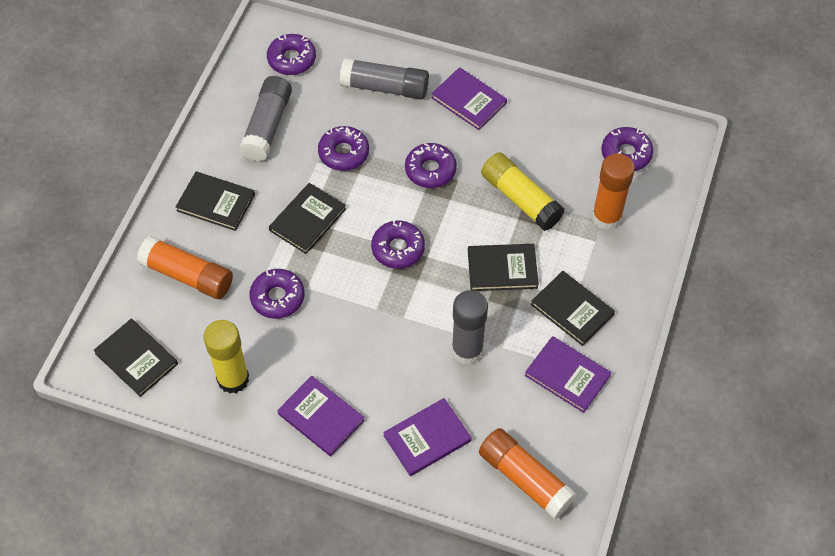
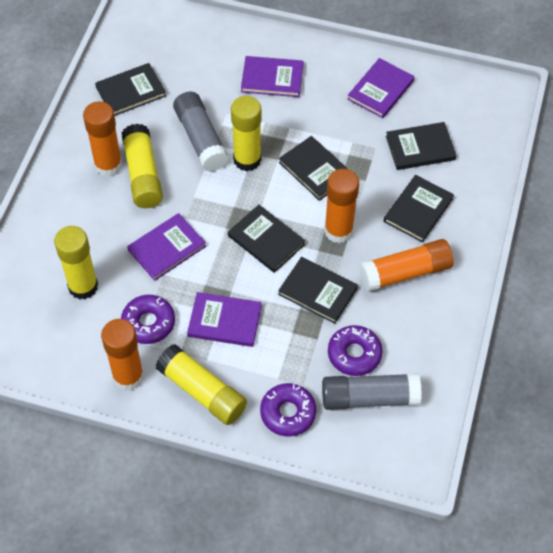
black book: 5 -> 6
grey glue stick: 3 -> 2
orange glue stick: 3 -> 4
purple donut: 6 -> 3
yellow glue stick: 2 -> 4

